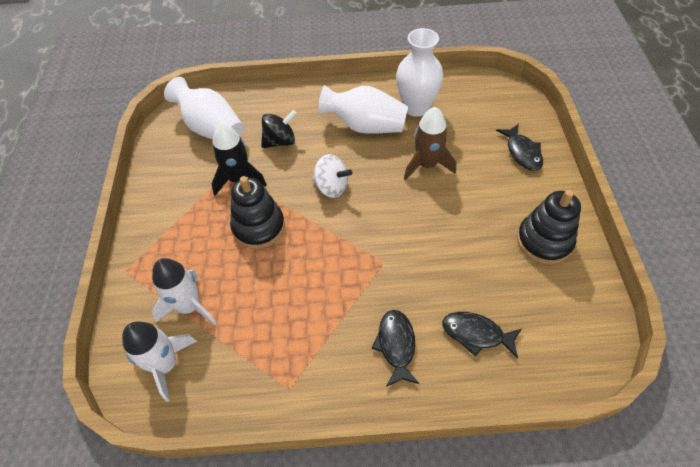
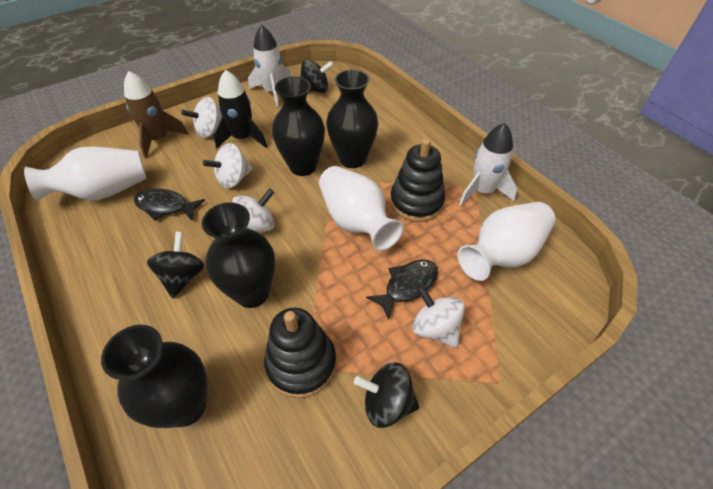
black fish: 3 -> 2
black spinning top: 1 -> 3
black vase: 0 -> 4
white spinning top: 1 -> 4

